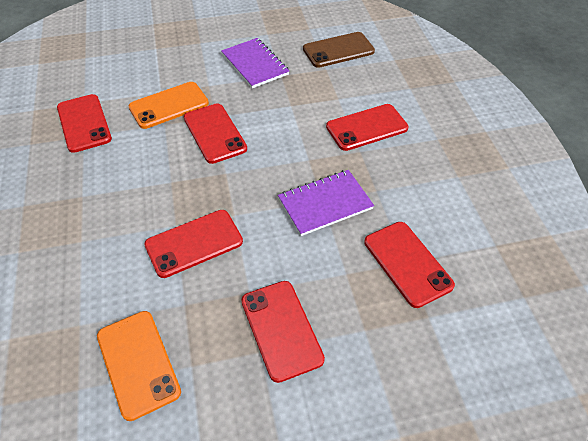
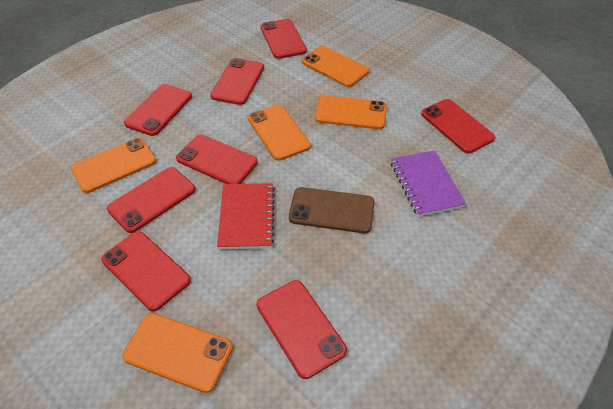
orange phone: 2 -> 5
purple notebook: 2 -> 1
red notebook: 0 -> 1
red phone: 6 -> 8

